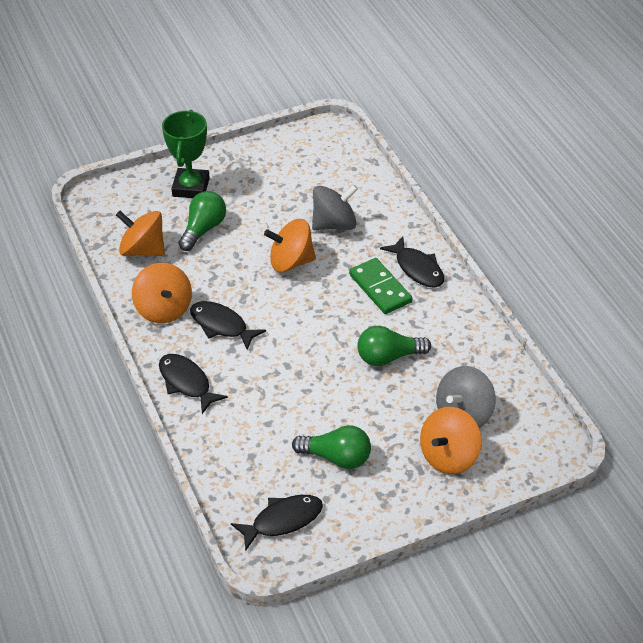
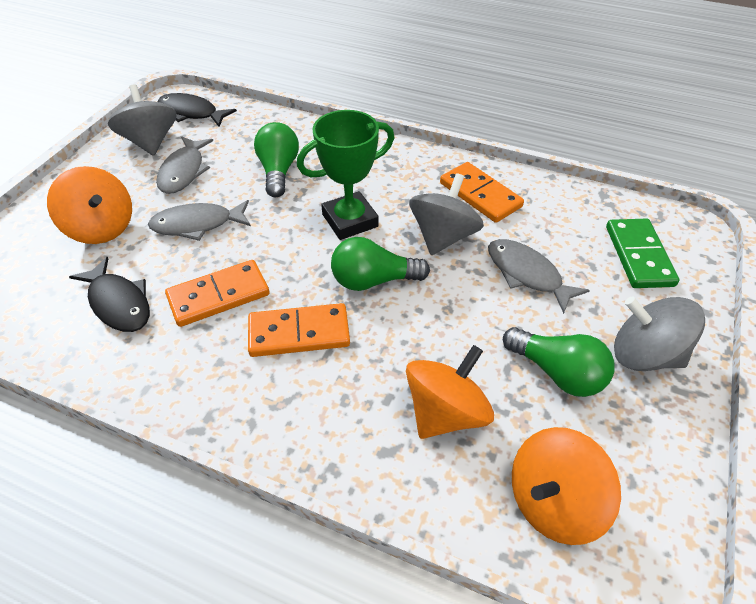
black fish: 4 -> 2
grey fish: 0 -> 3
grey spinning top: 2 -> 3
orange domino: 0 -> 3
orange spinning top: 4 -> 3

